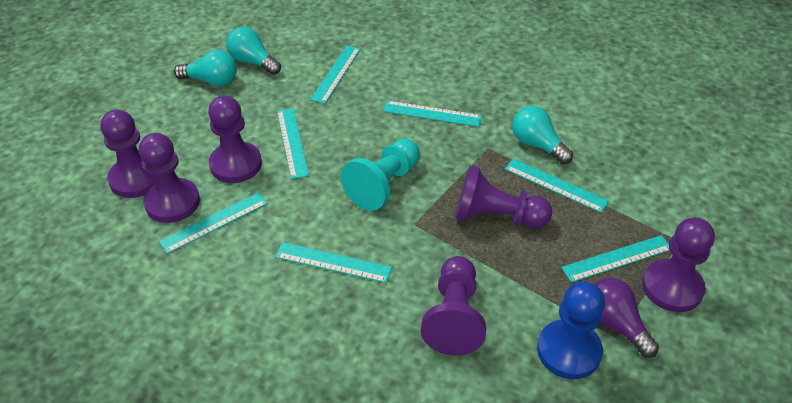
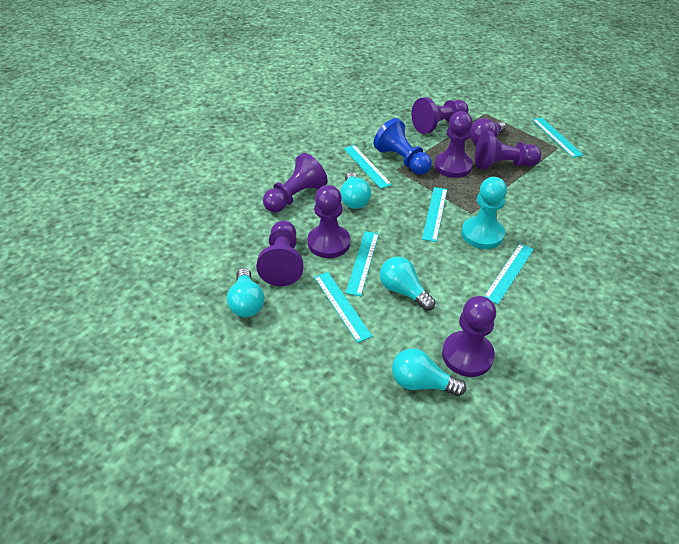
purple pawn: 6 -> 7
turquoise light bulb: 3 -> 4
turquoise ruler: 7 -> 6

